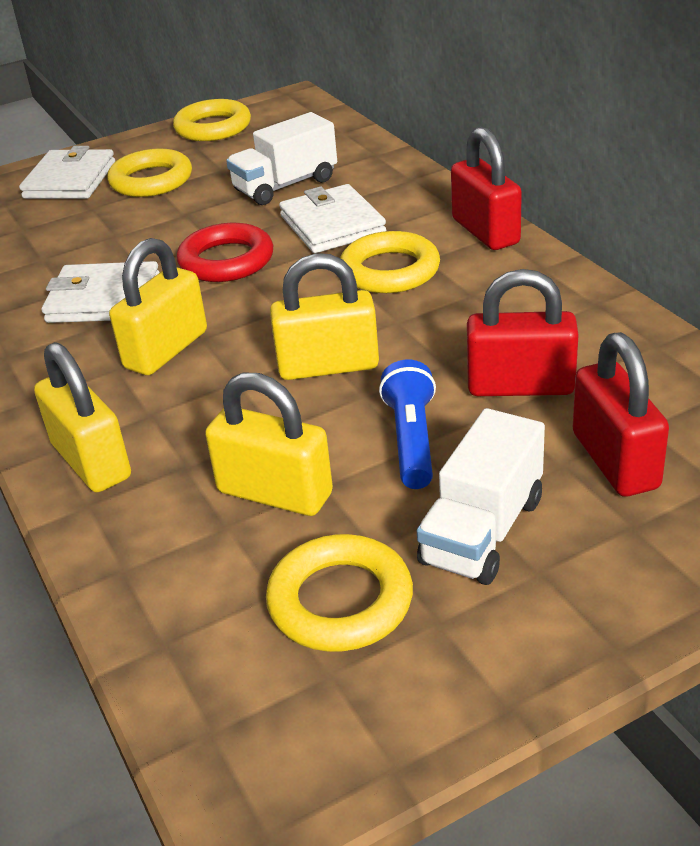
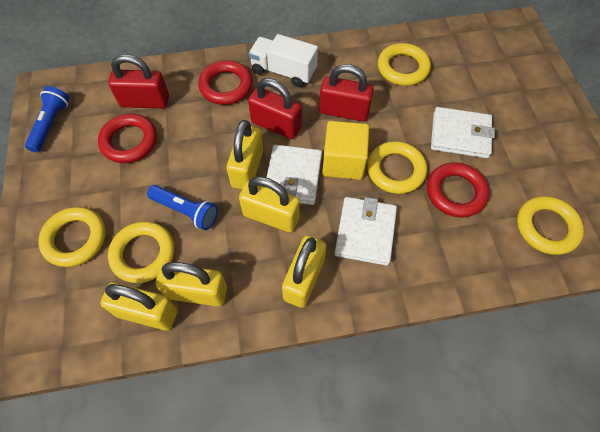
blue flashlight: 1 -> 2
red ring: 1 -> 3
white truck: 2 -> 1
yellow cube: 0 -> 1
yellow padlock: 4 -> 5
yellow ring: 4 -> 5

